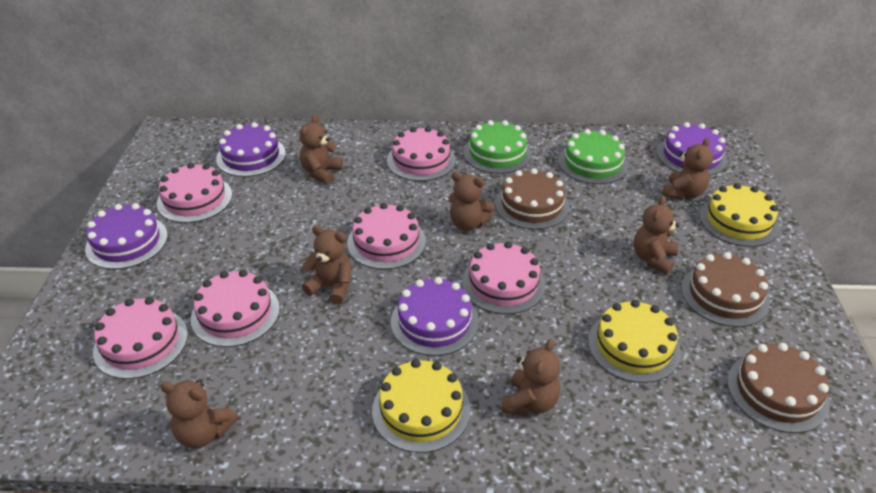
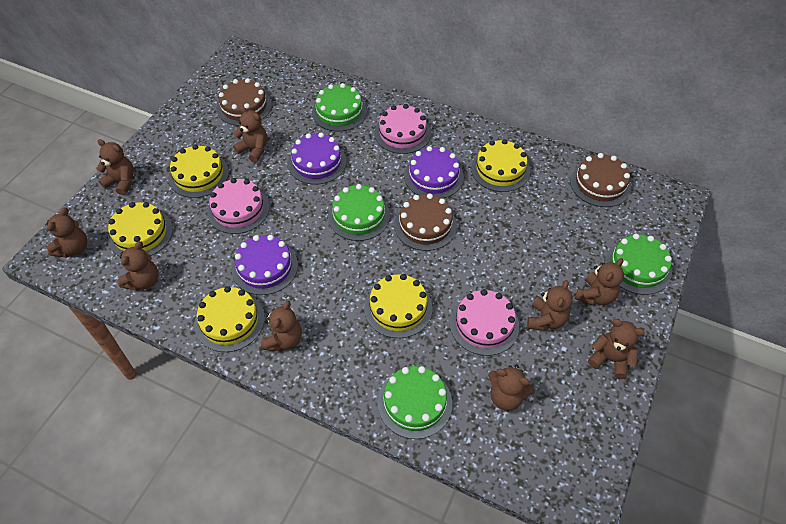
brown teddy bear: 7 -> 9
green cake: 2 -> 4
pink cake: 6 -> 3
purple cake: 4 -> 3
yellow cake: 3 -> 5

